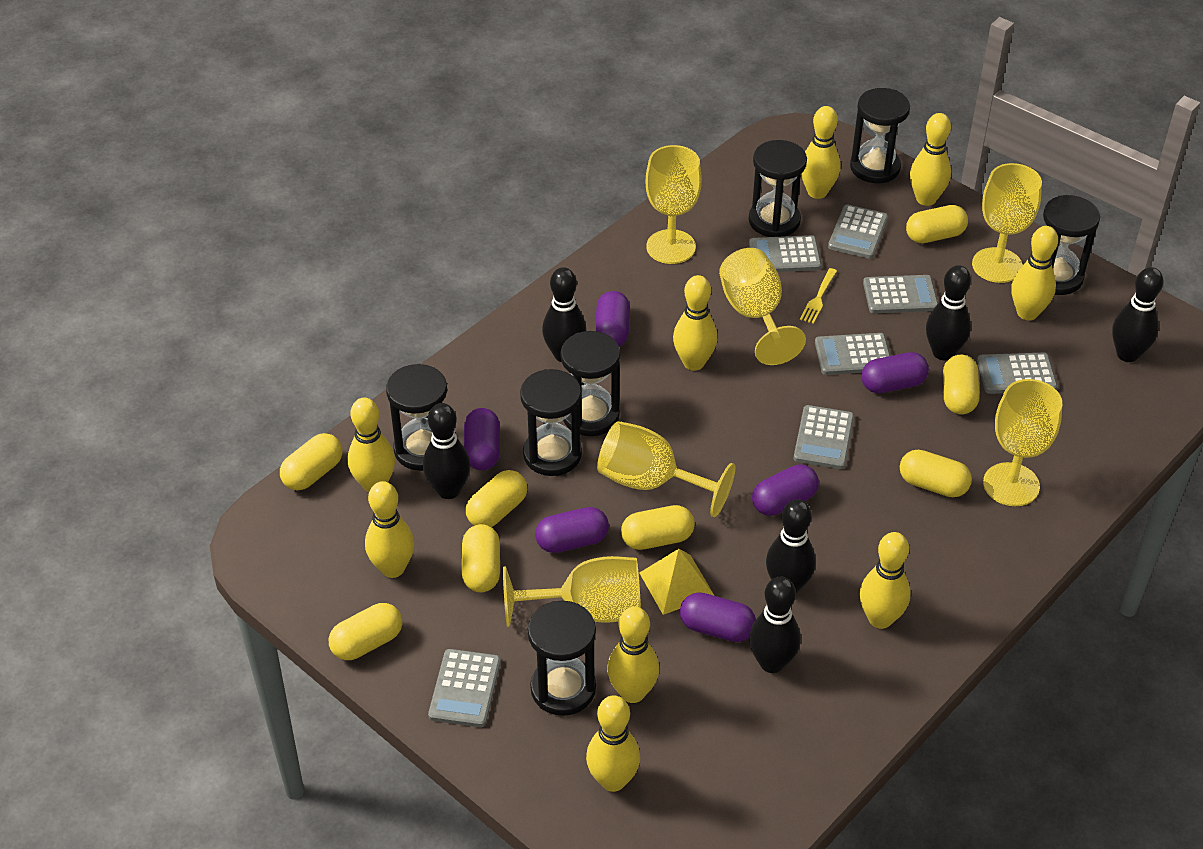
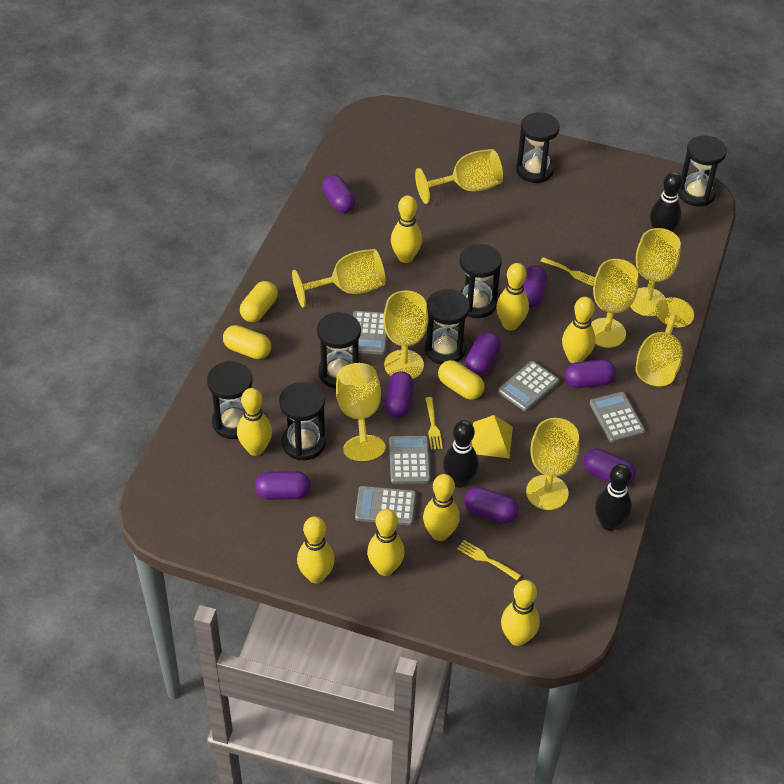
black bowling pin: 6 -> 3
grey calculator: 7 -> 5
purple capsule: 6 -> 8
yellow bowling pin: 9 -> 8
yellow capsule: 8 -> 3
yellow fork: 1 -> 3
yellow goblet: 6 -> 8

